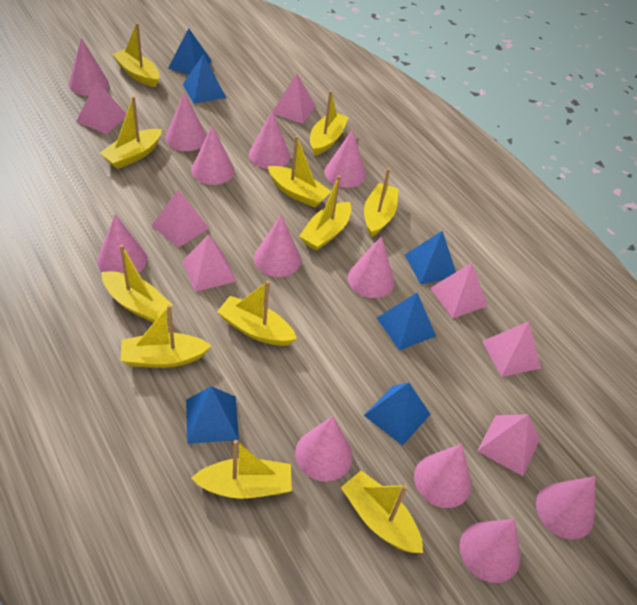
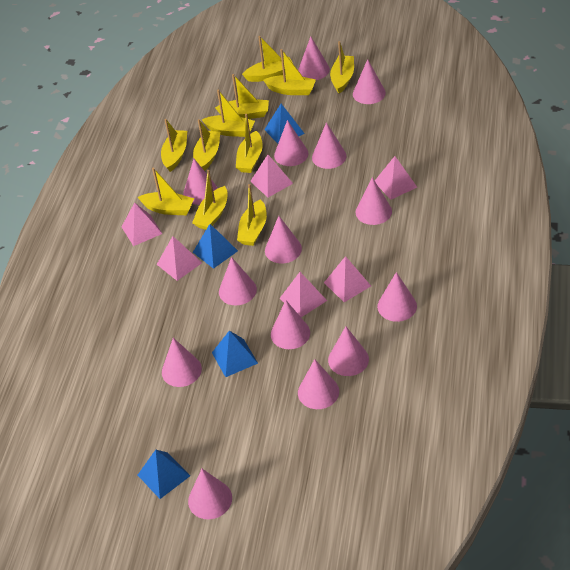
blue pyramid: 6 -> 4
pink cone: 12 -> 14
pink pyramid: 7 -> 6

